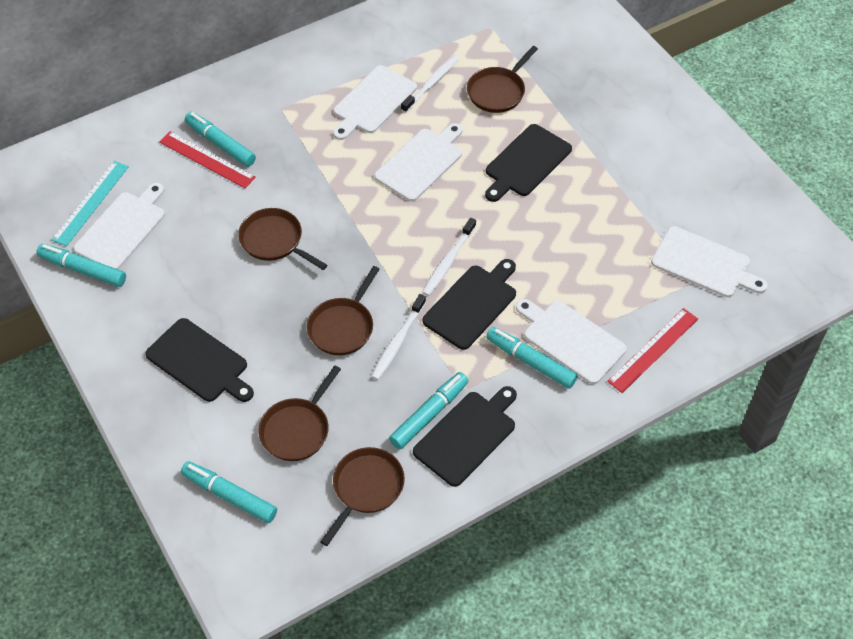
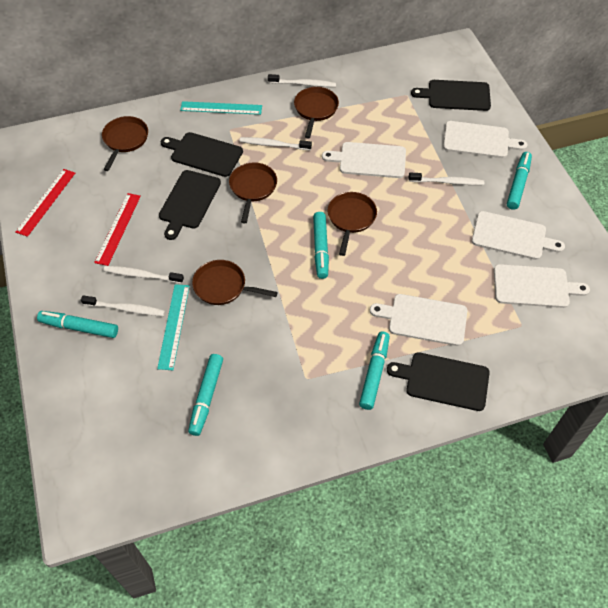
turquoise ruler: 1 -> 2
white toothbrush: 3 -> 5

